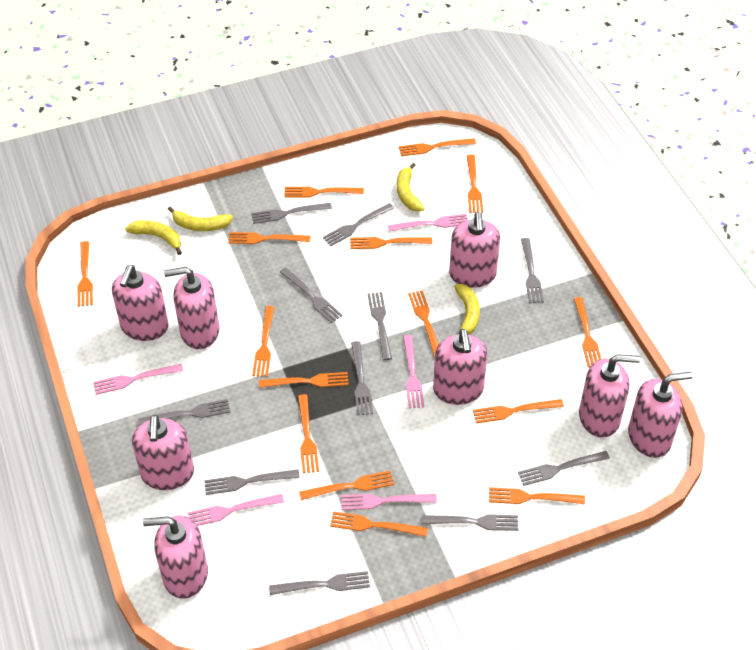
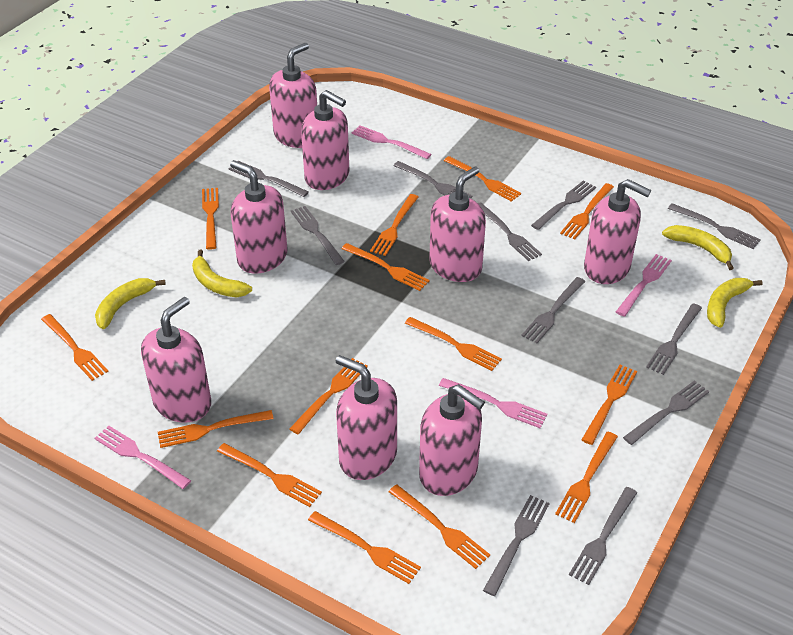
orange fork: 15 -> 14
pink fork: 5 -> 4

